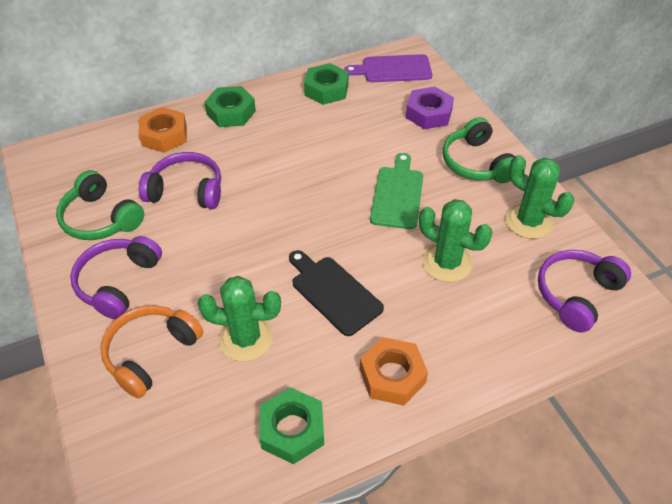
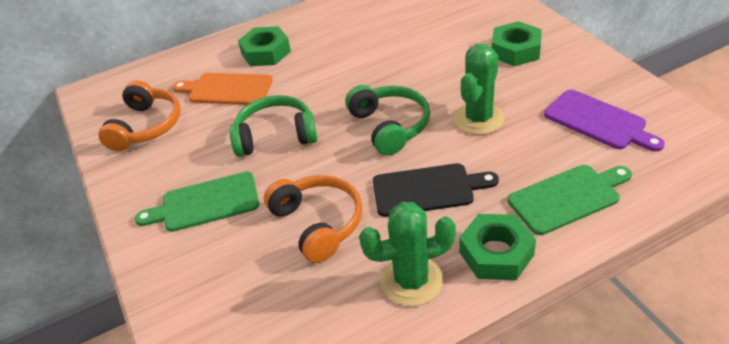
green cactus: 3 -> 2
green cutting board: 1 -> 2
orange cutting board: 0 -> 1
orange headphones: 1 -> 2
orange nut: 2 -> 0
purple headphones: 3 -> 0
purple nut: 1 -> 0

